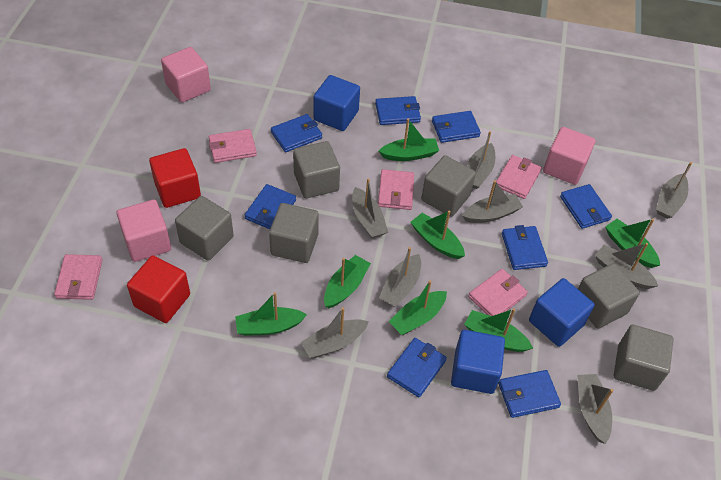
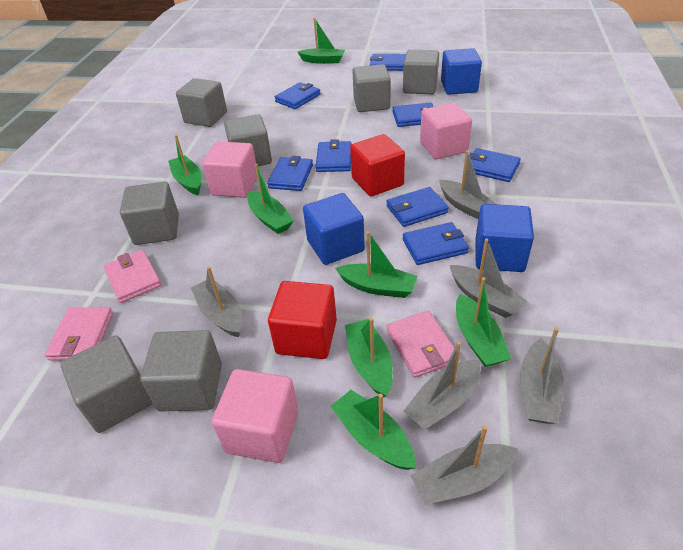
grey boat: 8 -> 6
grey cube: 6 -> 7
pink wallet: 5 -> 3

